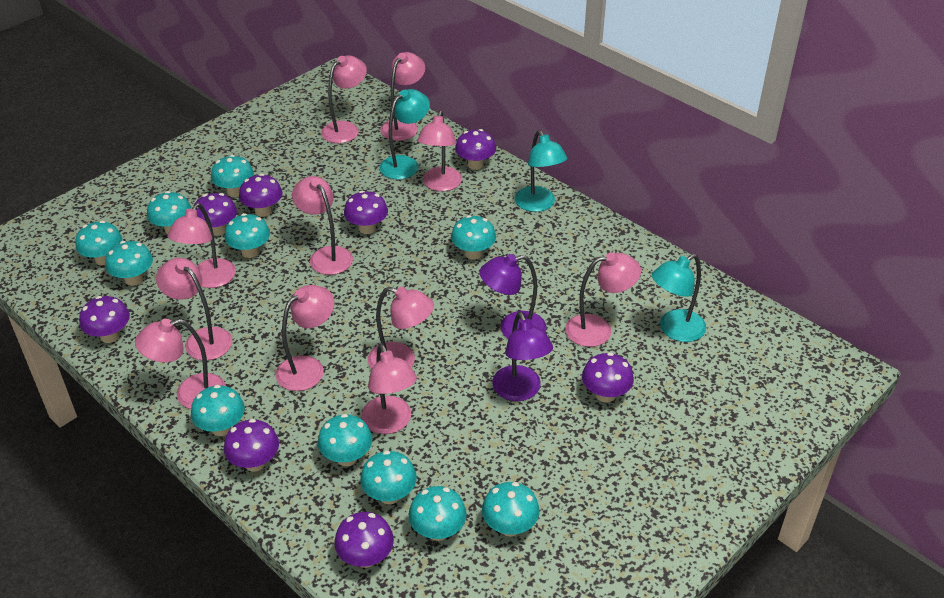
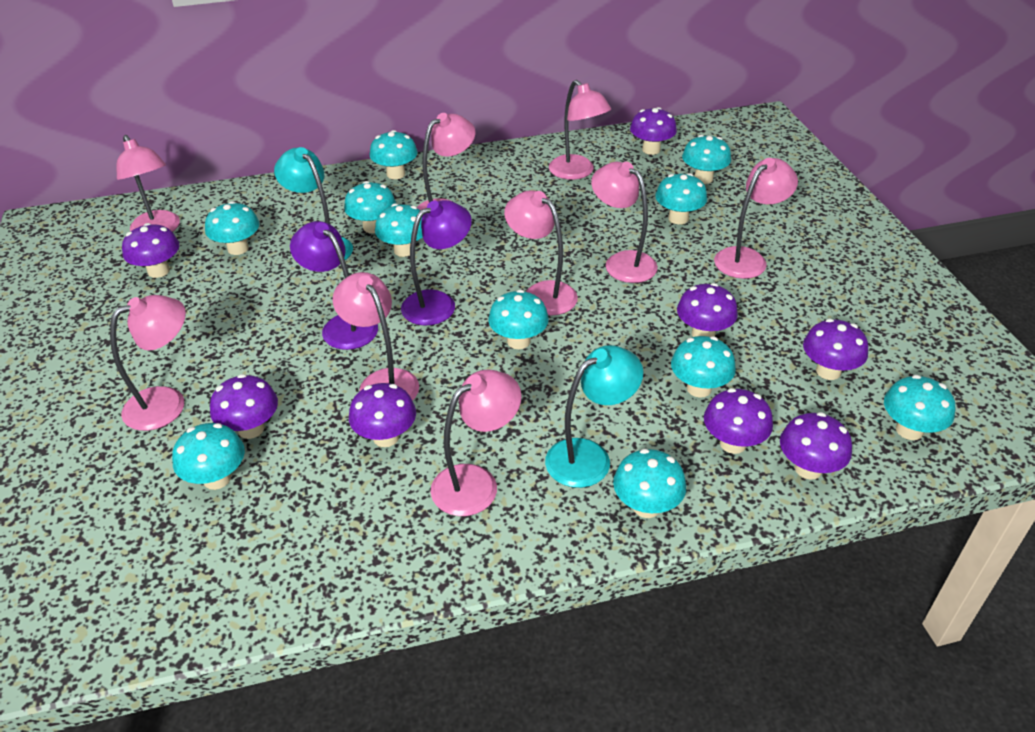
pink lamp: 11 -> 9
turquoise lamp: 3 -> 2

